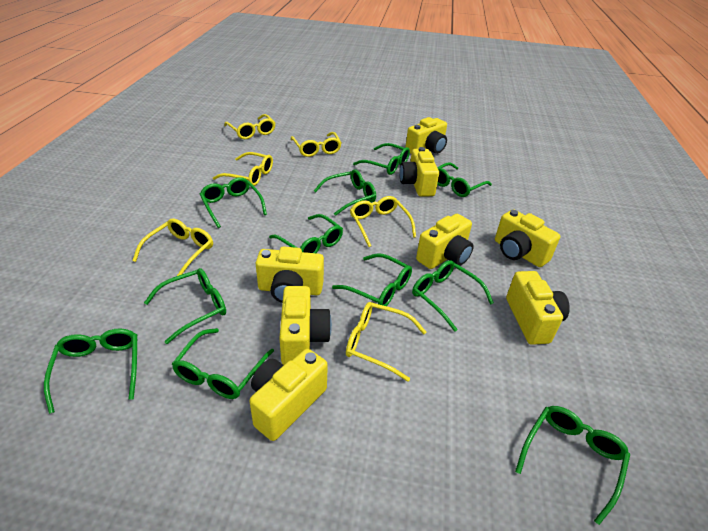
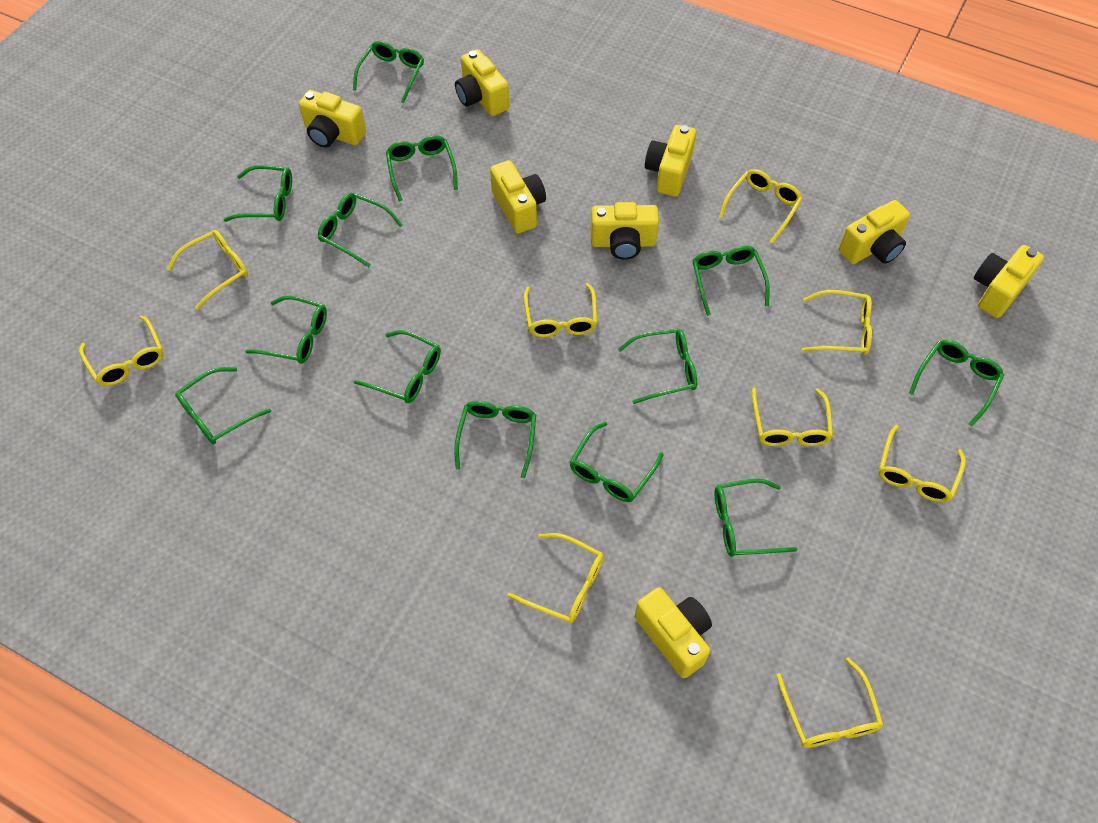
green glasses: 11 -> 13
yellow glasses: 6 -> 9

